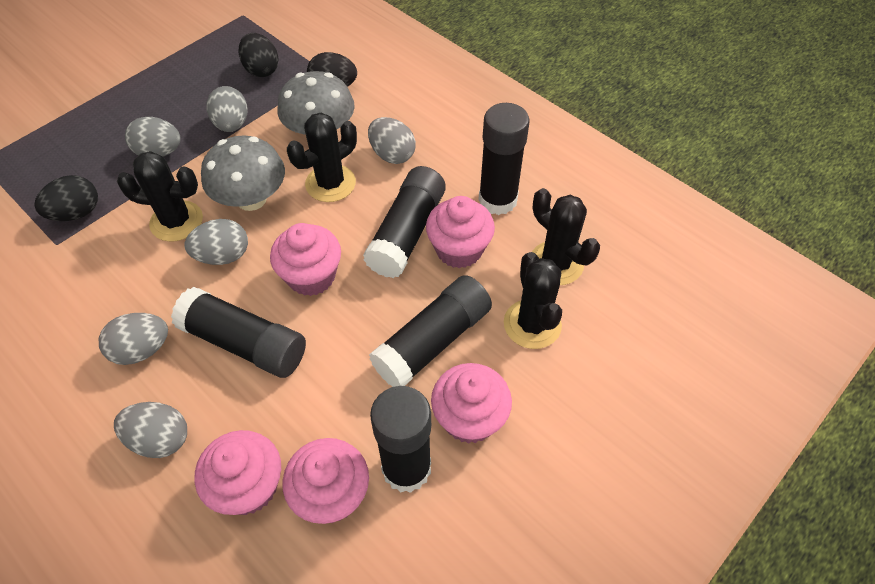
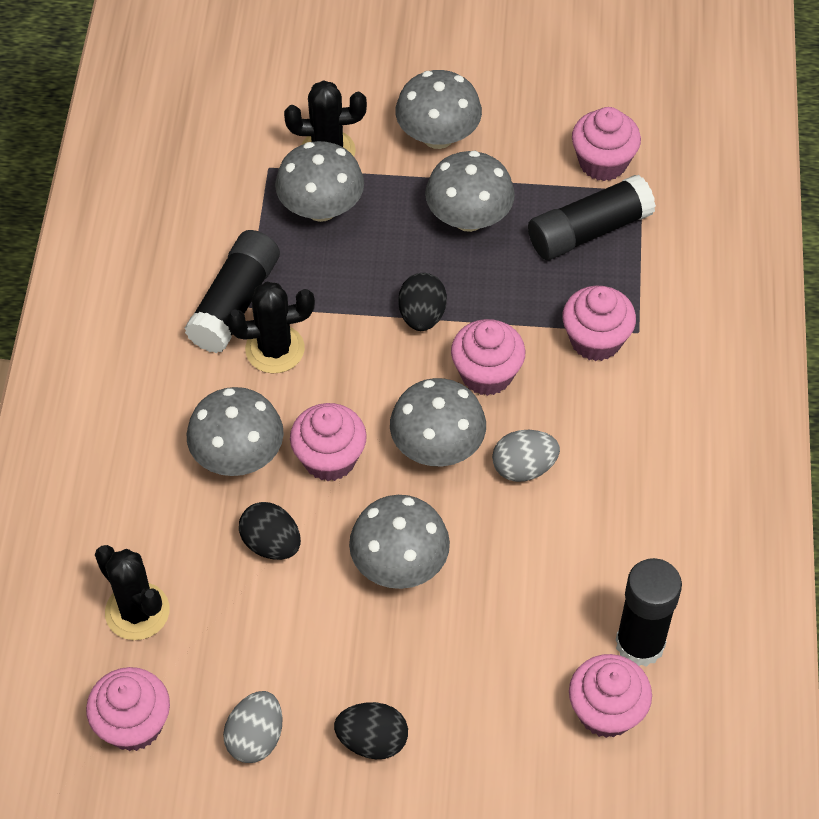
black cactus: 4 -> 3
black glue stick: 5 -> 3
grey egg: 6 -> 2
grey mushroom: 2 -> 6
pink cupcake: 5 -> 6

